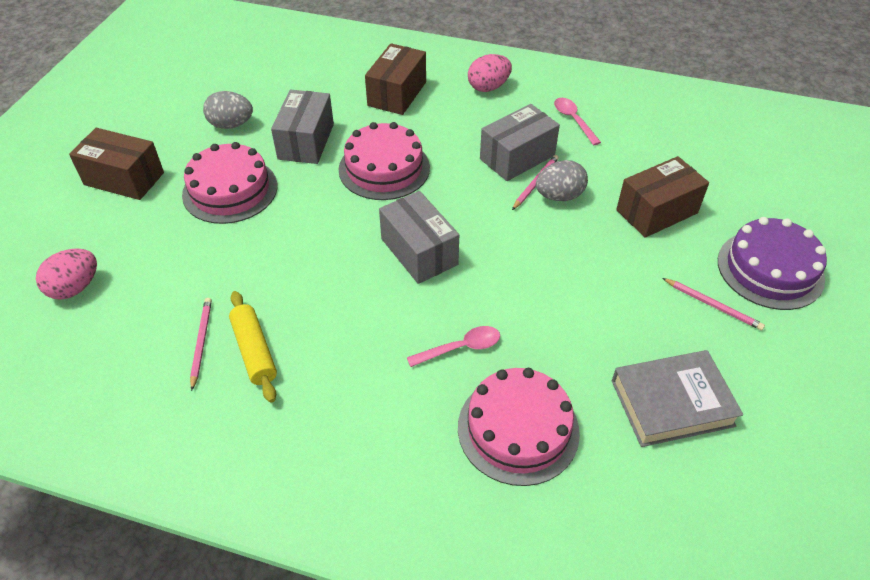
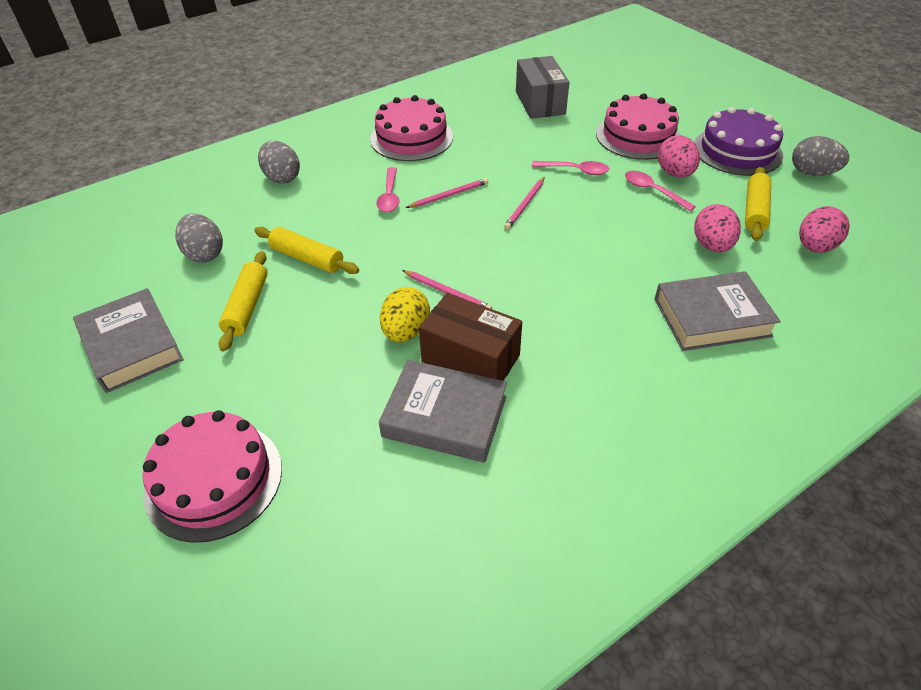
brown box: 3 -> 1
grey book: 1 -> 3
grey box: 3 -> 1
grey egg: 2 -> 3
pink egg: 2 -> 3
pink spoon: 2 -> 3
yellow egg: 0 -> 1
yellow rolling pin: 1 -> 3

